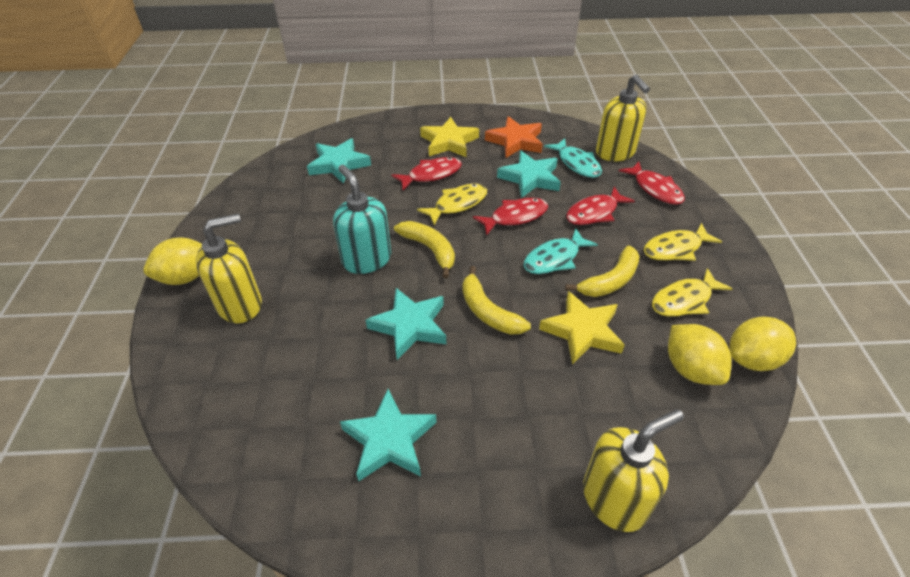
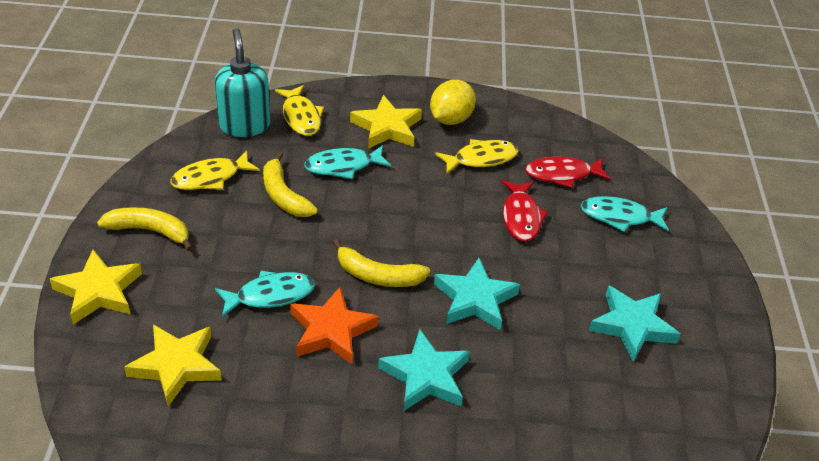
red fish: 4 -> 2
turquoise fish: 2 -> 3
turquoise star: 4 -> 3
yellow lemon: 3 -> 1
yellow soap dispenser: 3 -> 0
yellow star: 2 -> 3

